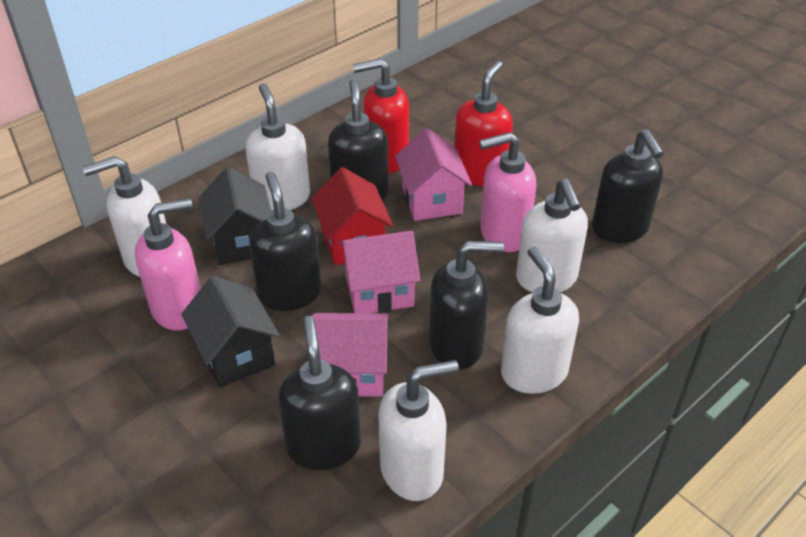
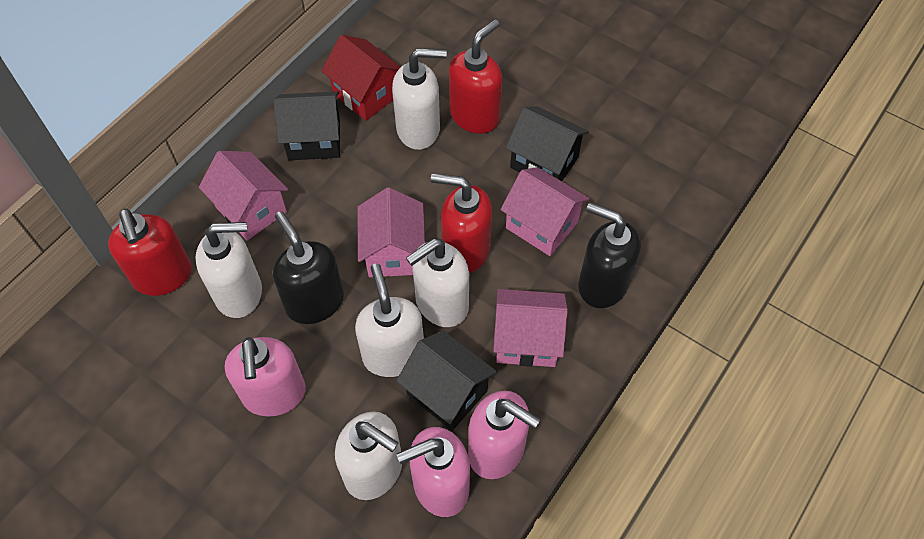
black house: 2 -> 3
black soap dispenser: 5 -> 2
pink house: 3 -> 4
pink soap dispenser: 2 -> 3
red soap dispenser: 2 -> 3

